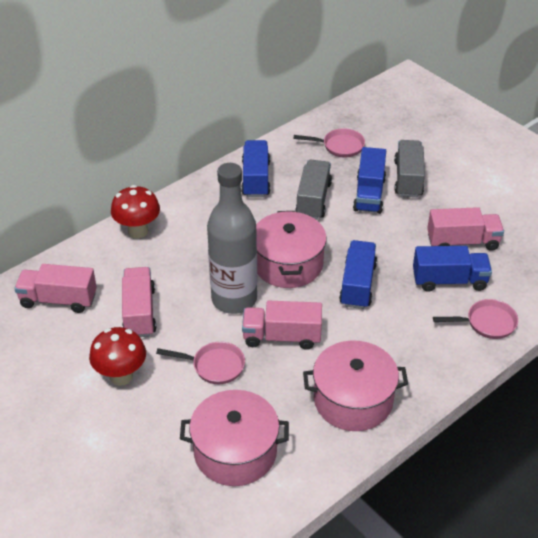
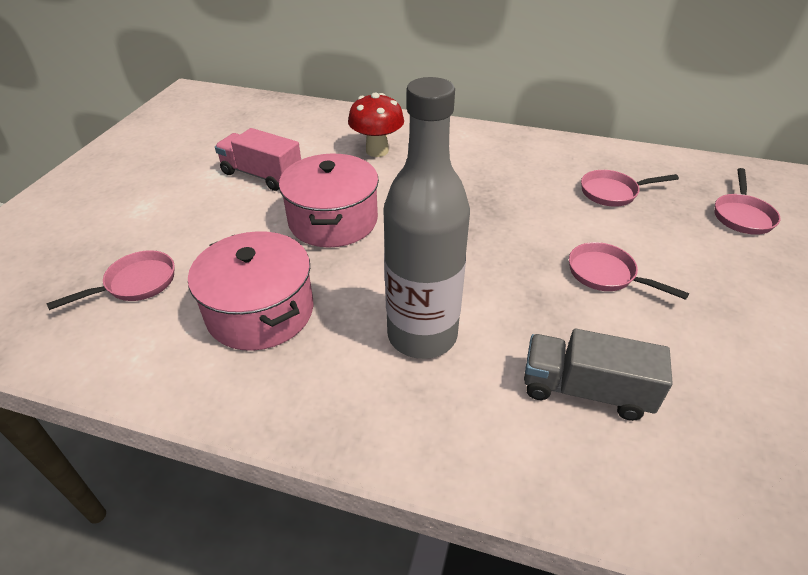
blue truck: 4 -> 0
grey truck: 2 -> 1
pink pan: 3 -> 4
pink pot: 3 -> 2
pink truck: 4 -> 1
red mushroom: 2 -> 1

